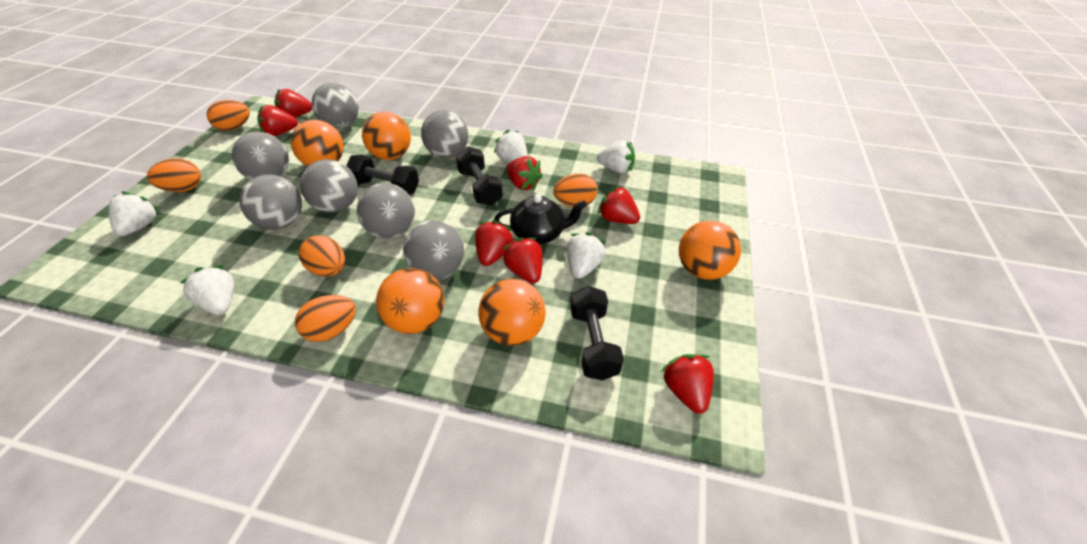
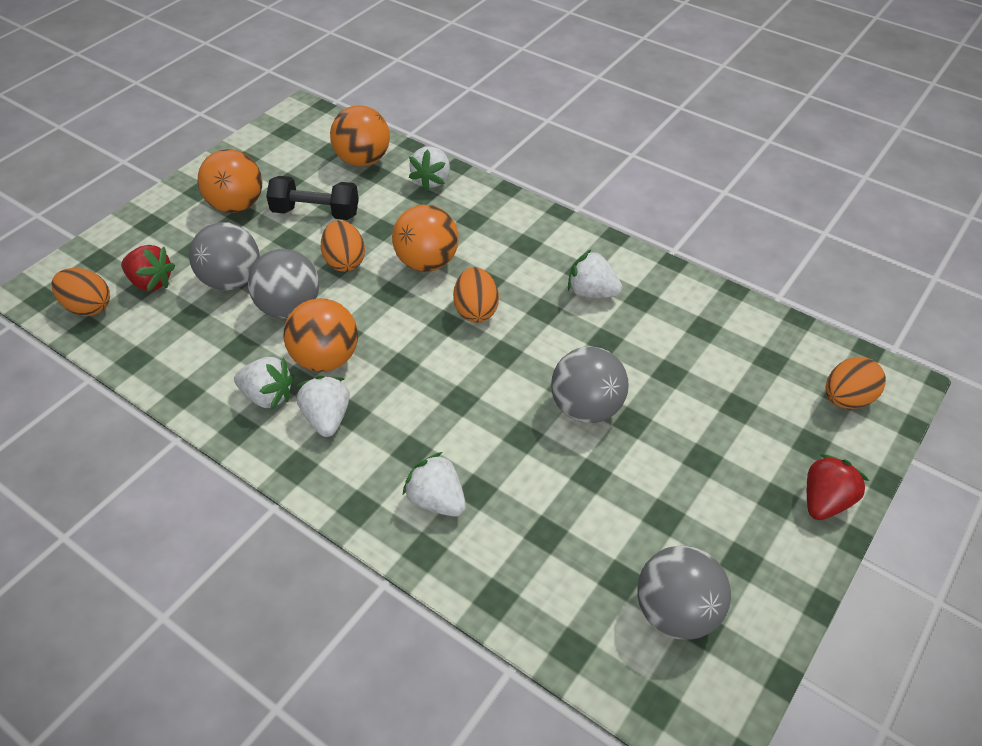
black dumbbell: 3 -> 1
black teapot: 1 -> 0
grey ball: 7 -> 4
orange ball: 5 -> 4
orange egg: 5 -> 4
red strawberry: 7 -> 2

